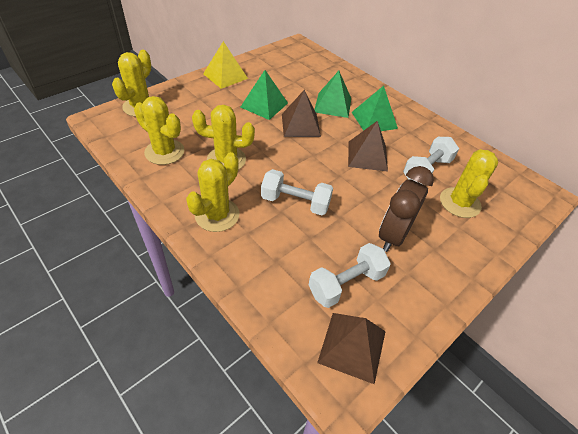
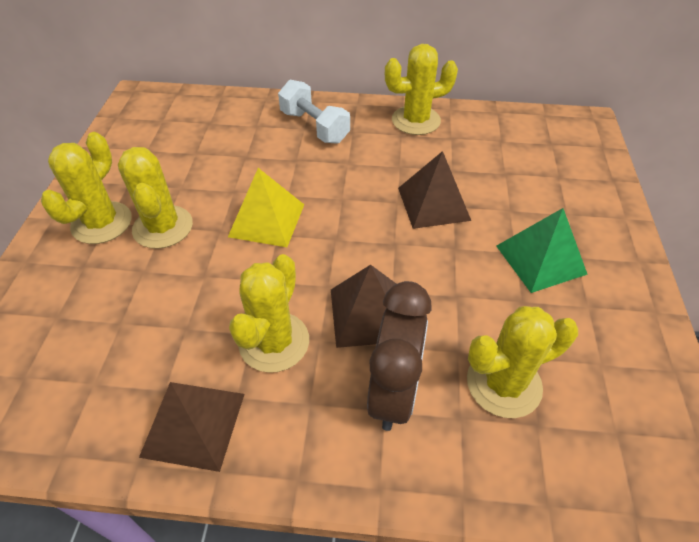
green pyramid: 3 -> 1
white dumbbell: 3 -> 1

